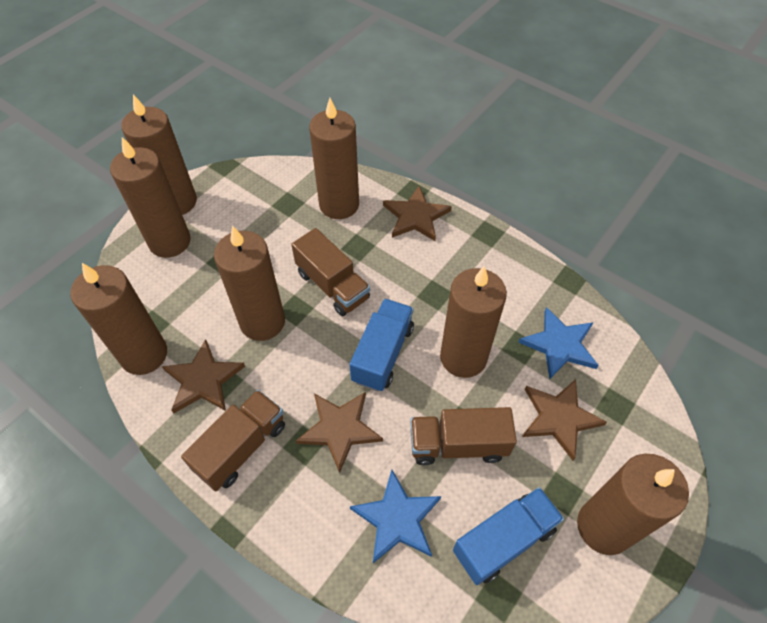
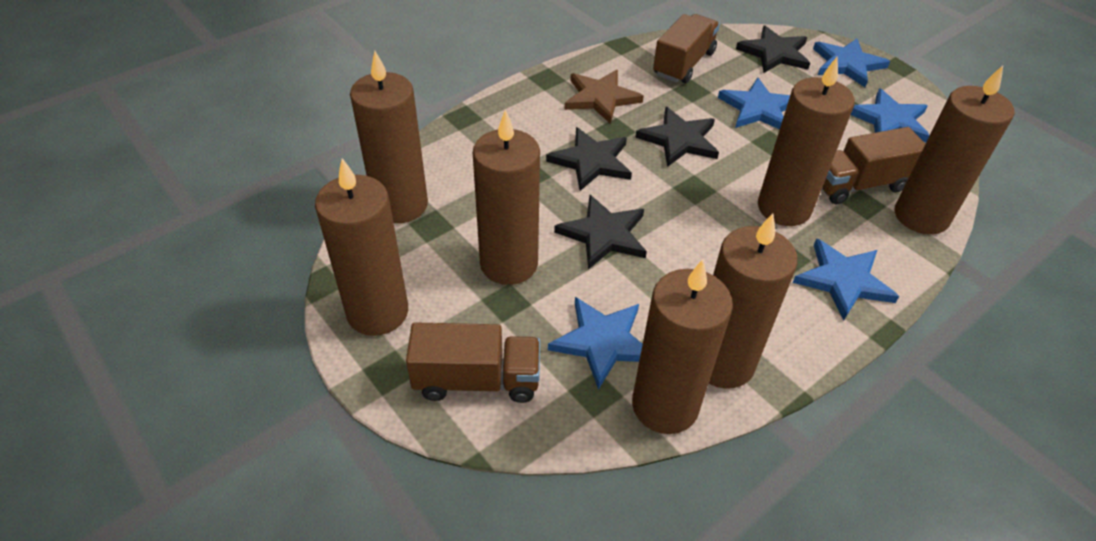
black star: 0 -> 4
blue star: 2 -> 5
blue truck: 2 -> 0
brown star: 4 -> 1

